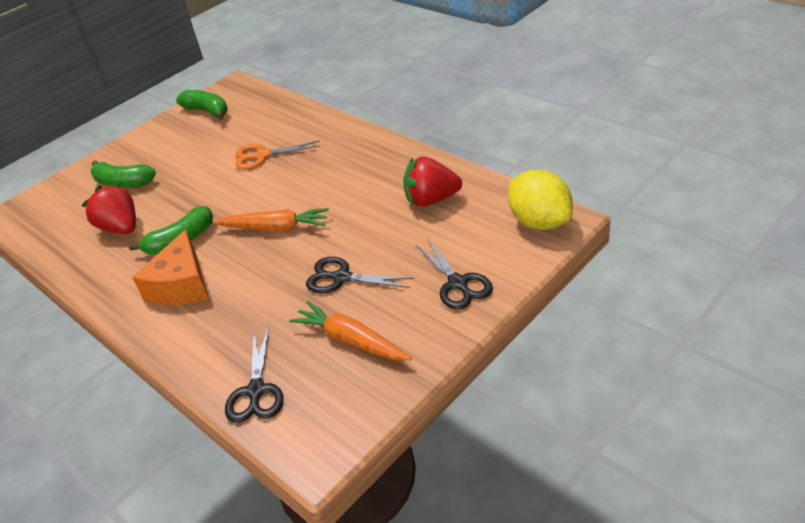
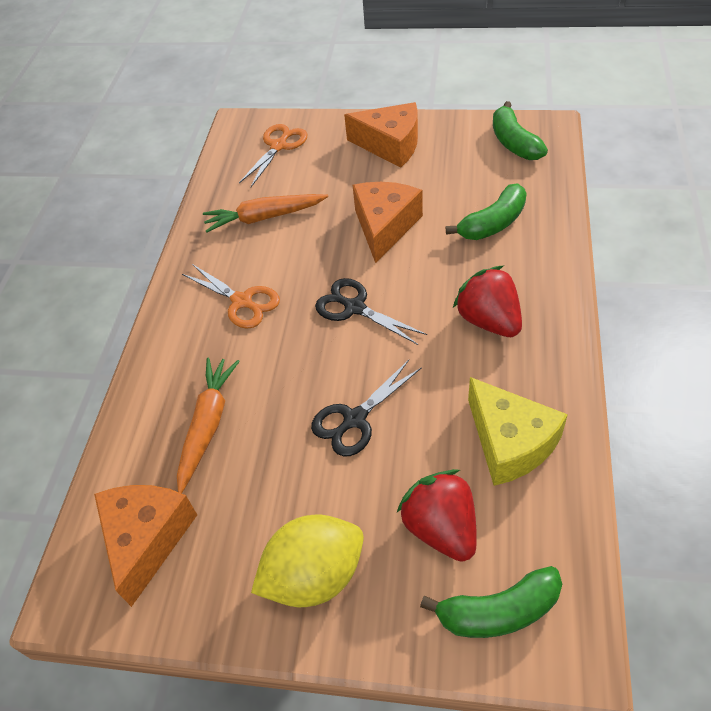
black scissors: 3 -> 2
orange cheese: 1 -> 3
orange scissors: 1 -> 2
yellow cheese: 0 -> 1

